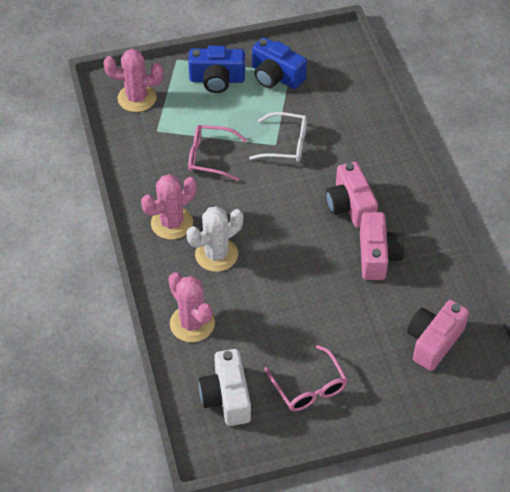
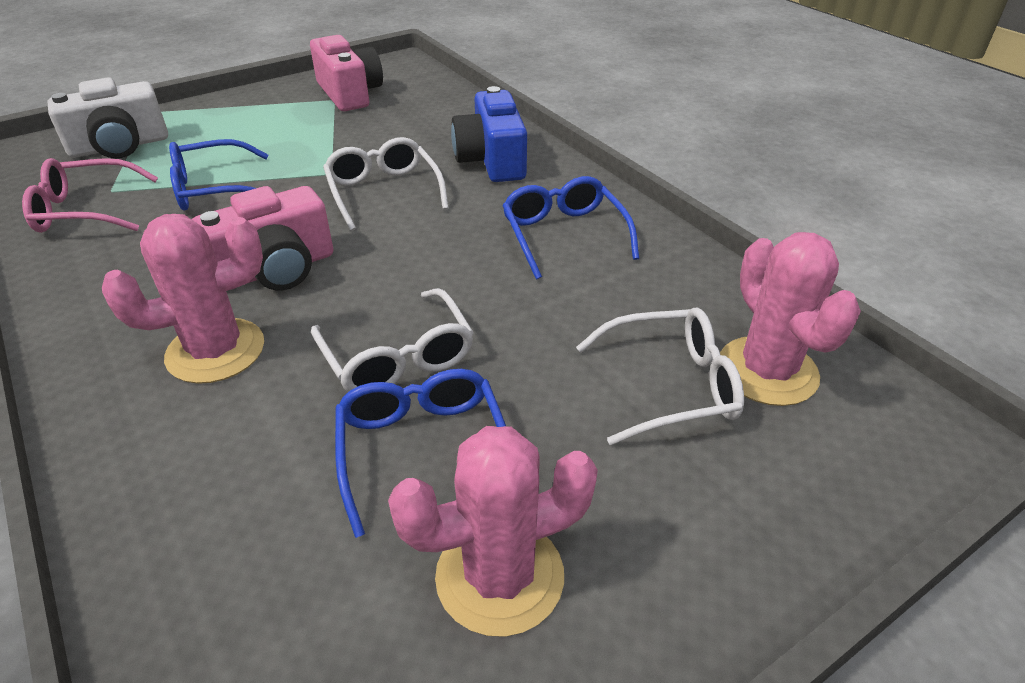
blue camera: 2 -> 1
blue glasses: 0 -> 3
pink camera: 3 -> 2
pink glasses: 2 -> 1
white cactus: 1 -> 0
white glasses: 1 -> 3

